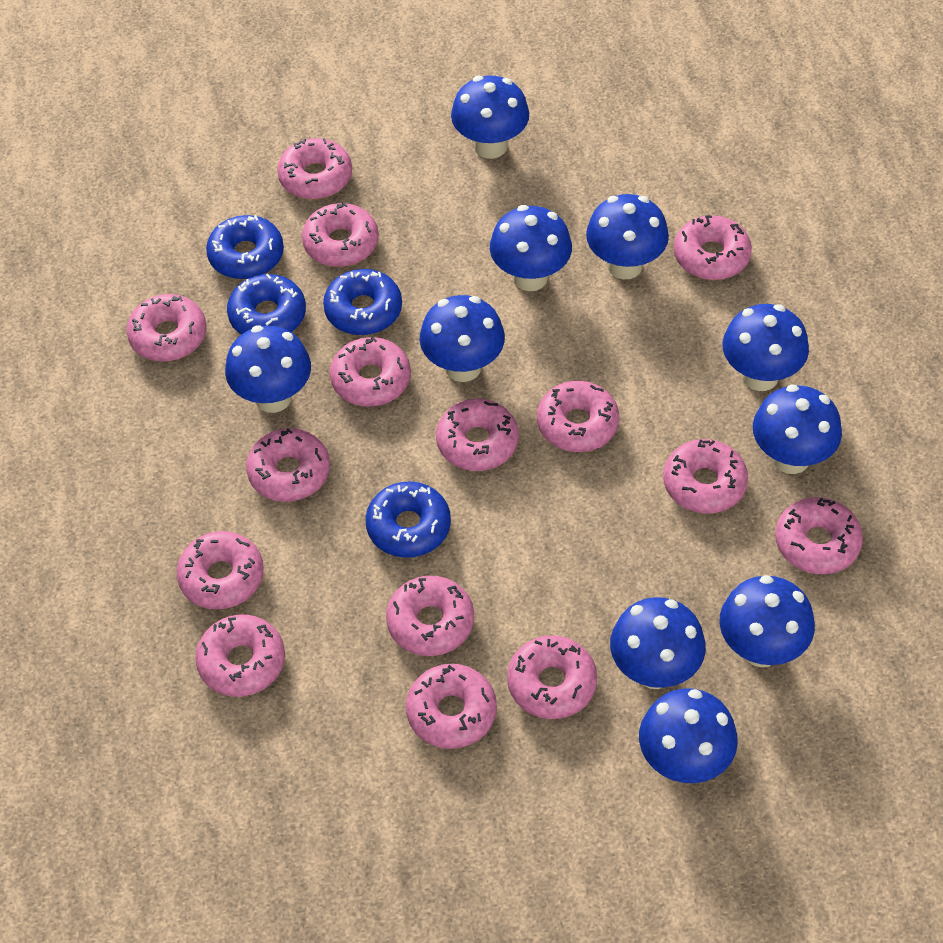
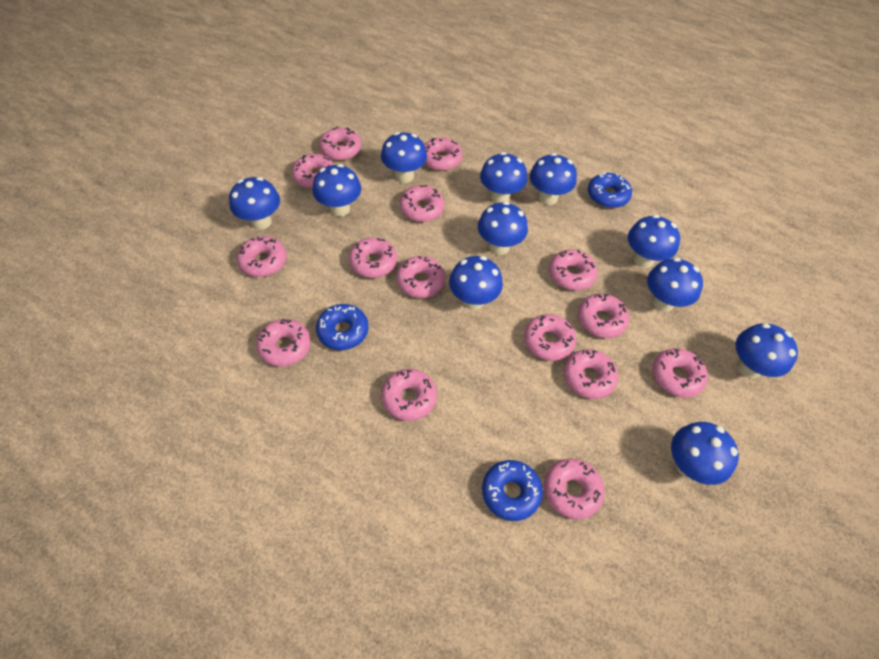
blue donut: 4 -> 3
blue mushroom: 10 -> 11

